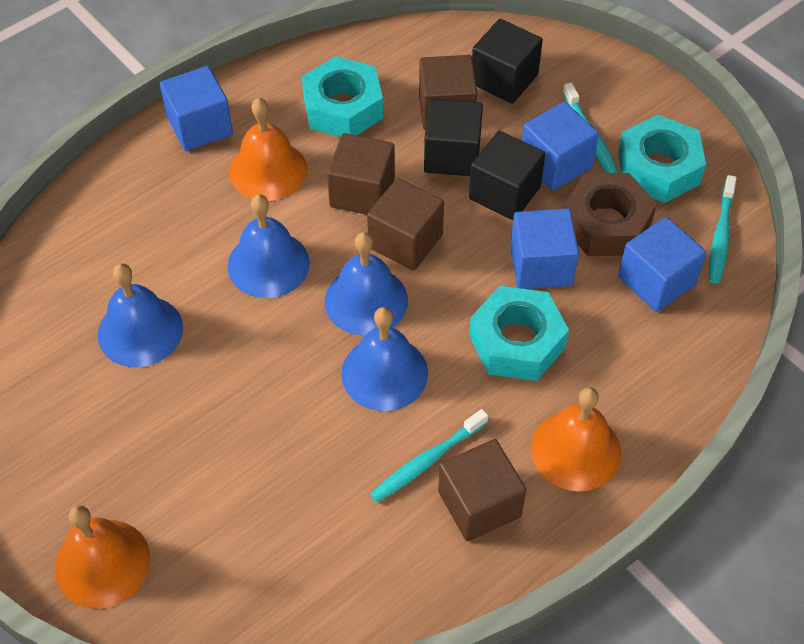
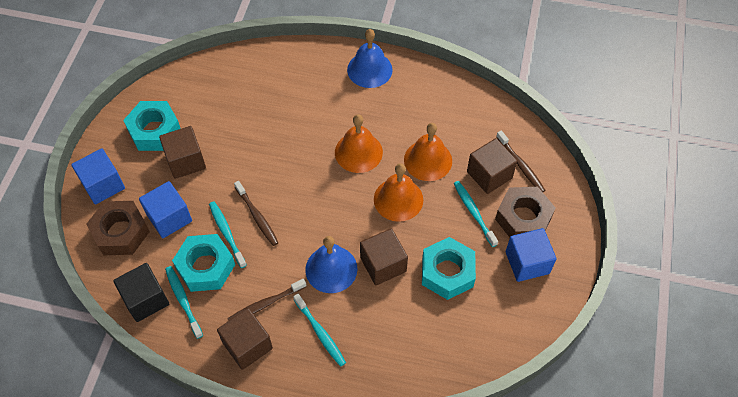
black cube: 3 -> 1
blue bell: 4 -> 2
blue cube: 4 -> 3
brown nut: 1 -> 2
brown toothbrush: 0 -> 3
turquoise toothbrush: 3 -> 4

